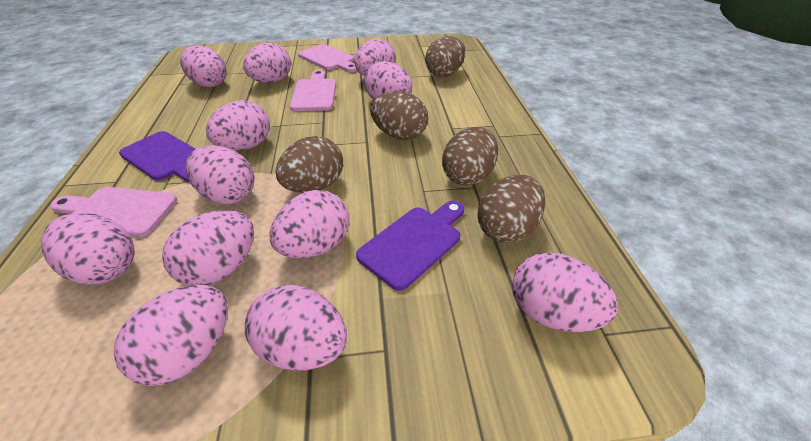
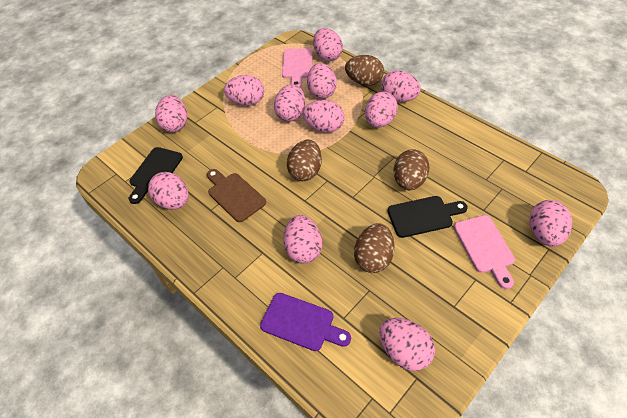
black cutting board: 0 -> 2
brown cutting board: 0 -> 1
brown egg: 5 -> 4
pink cutting board: 3 -> 2
purple cutting board: 2 -> 1

